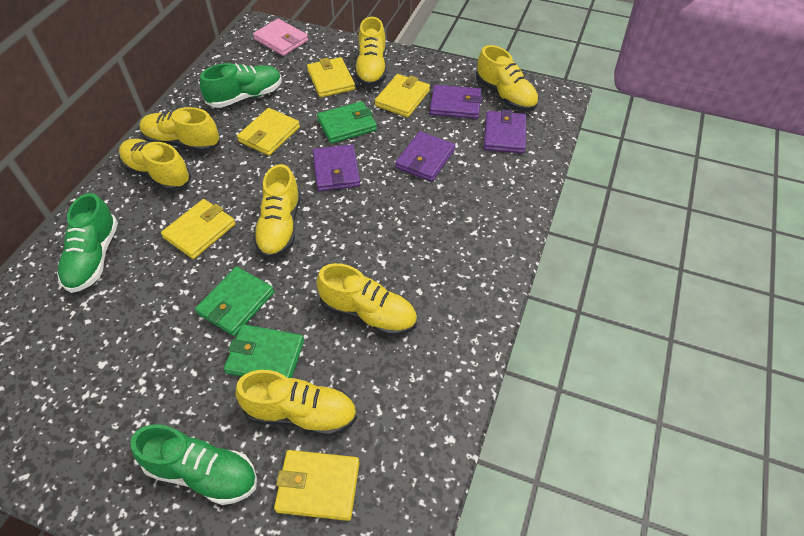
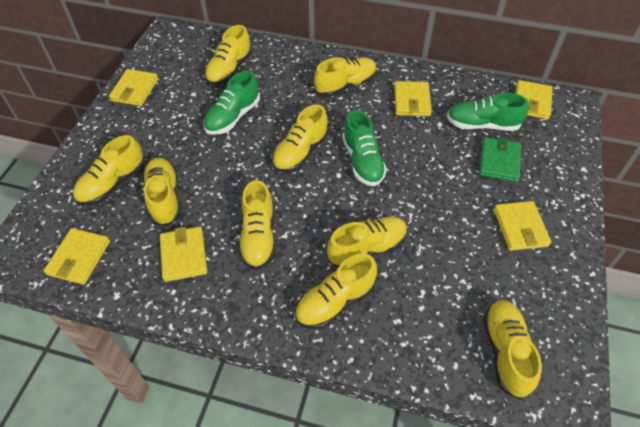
green wallet: 3 -> 1
pink wallet: 1 -> 0
purple wallet: 4 -> 0
yellow shoe: 7 -> 9
yellow wallet: 5 -> 6

